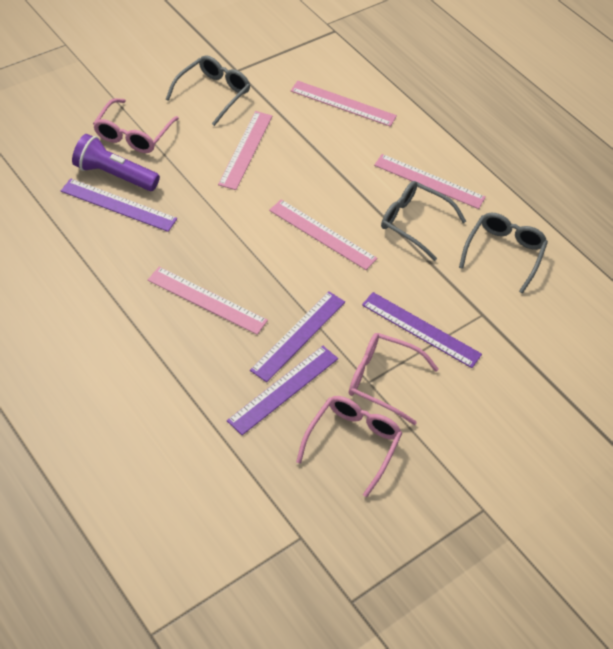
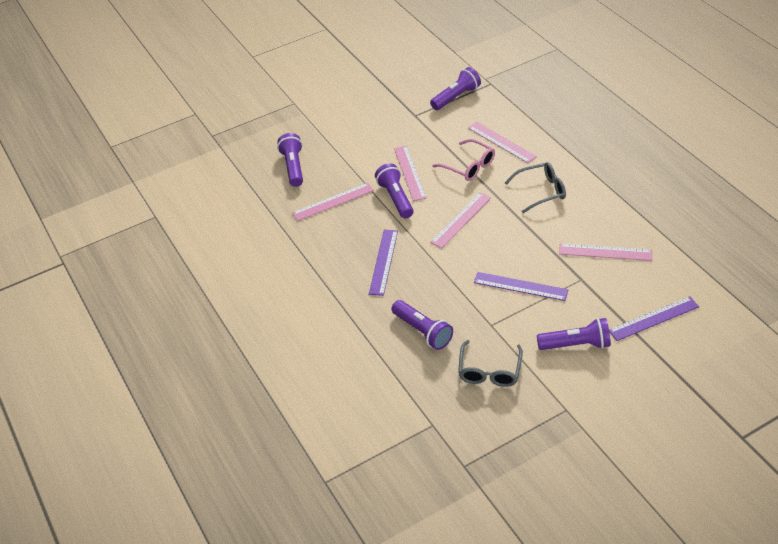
grey glasses: 3 -> 2
pink glasses: 3 -> 1
purple flashlight: 1 -> 5
purple ruler: 4 -> 3

